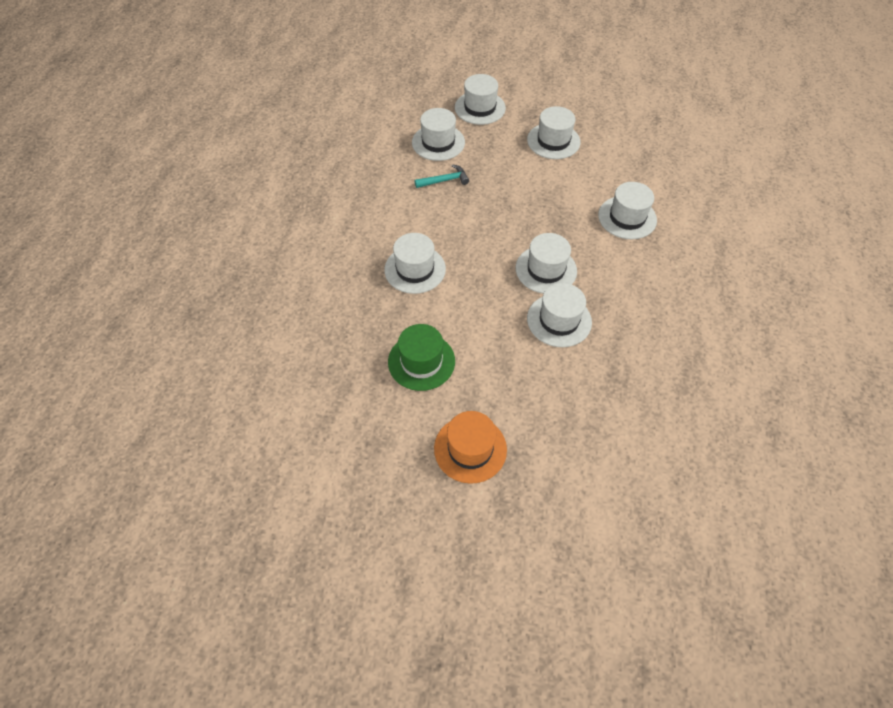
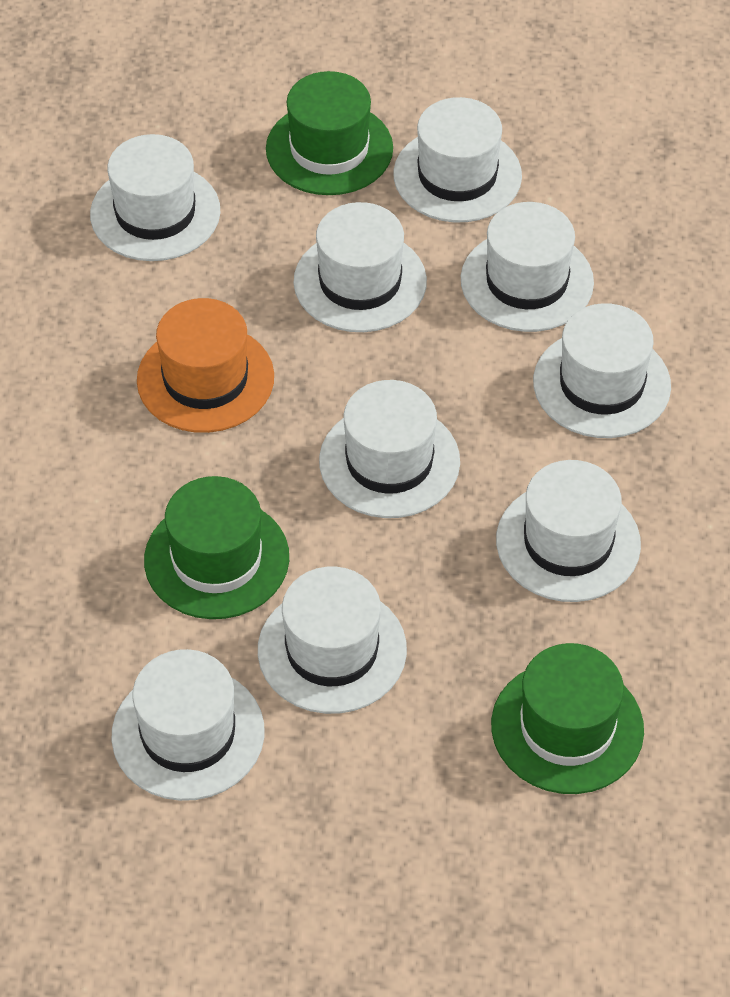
green hat: 1 -> 3
turquoise hammer: 1 -> 0
white hat: 7 -> 9

